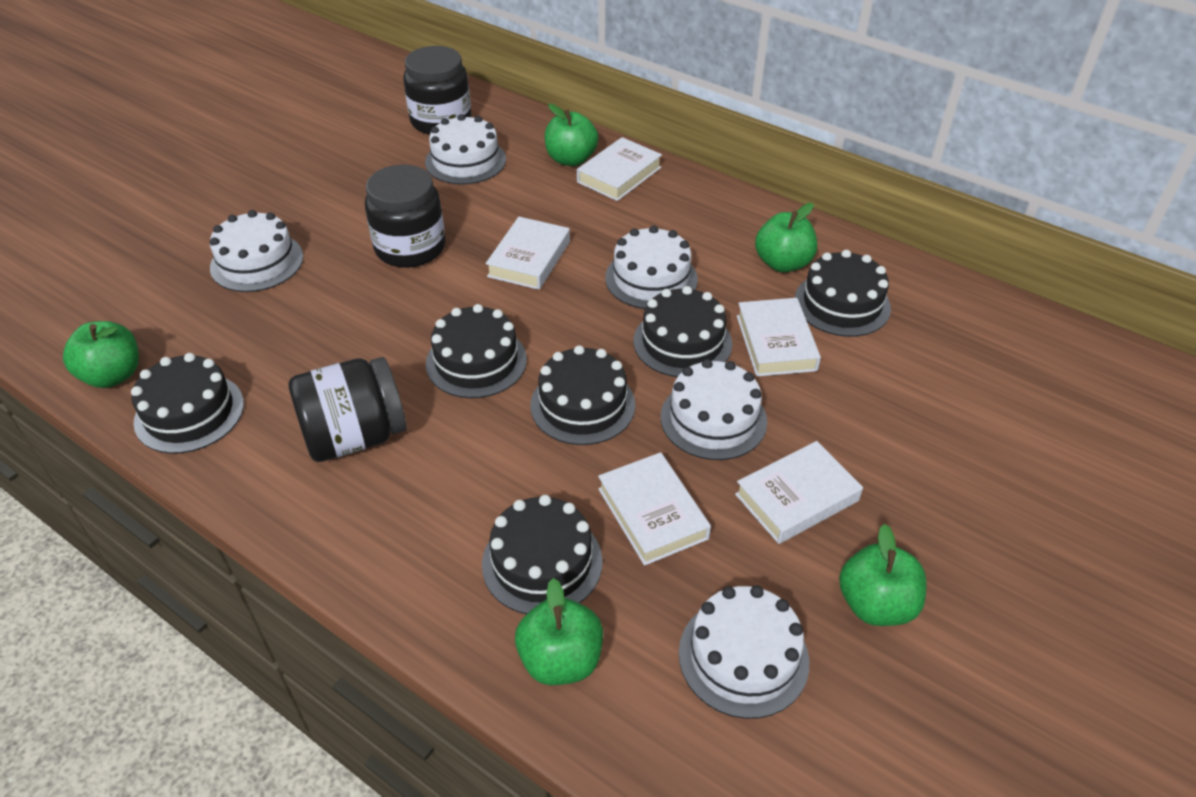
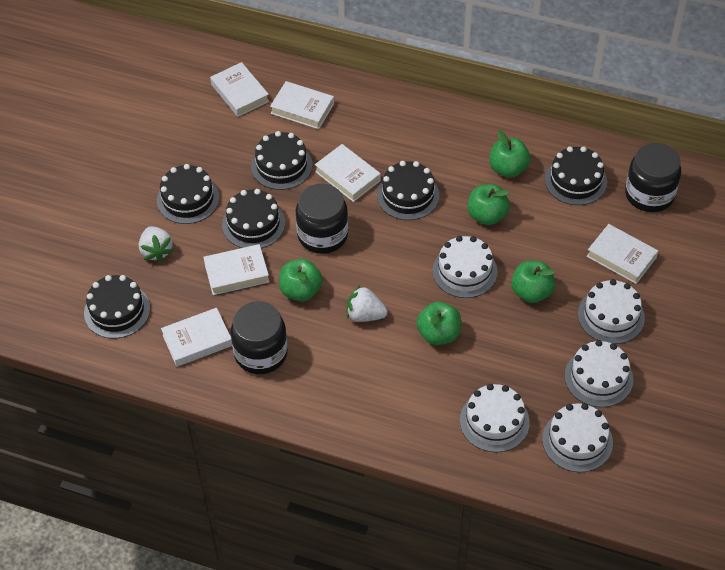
white book: 5 -> 6
white strawberry: 0 -> 2

